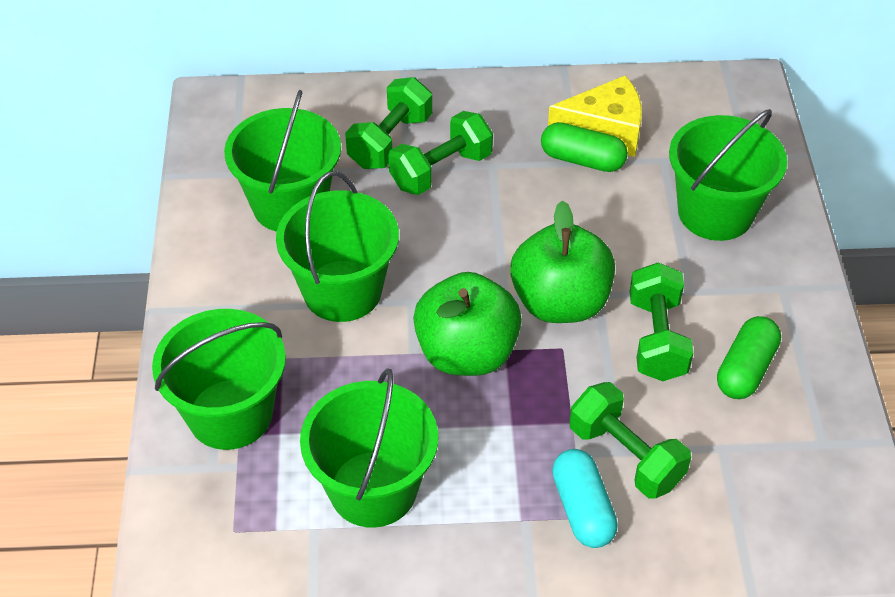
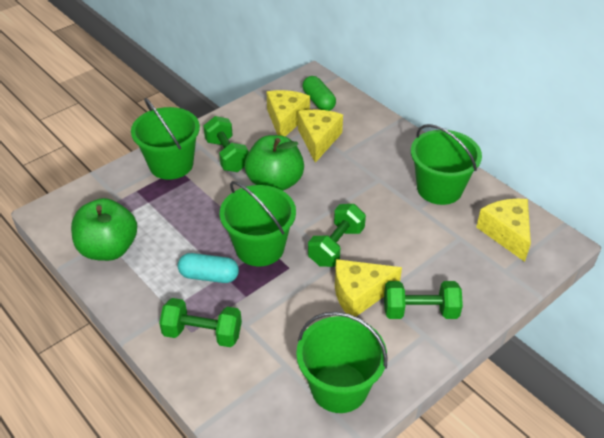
green bucket: 5 -> 4
green capsule: 2 -> 1
yellow cheese: 1 -> 4

